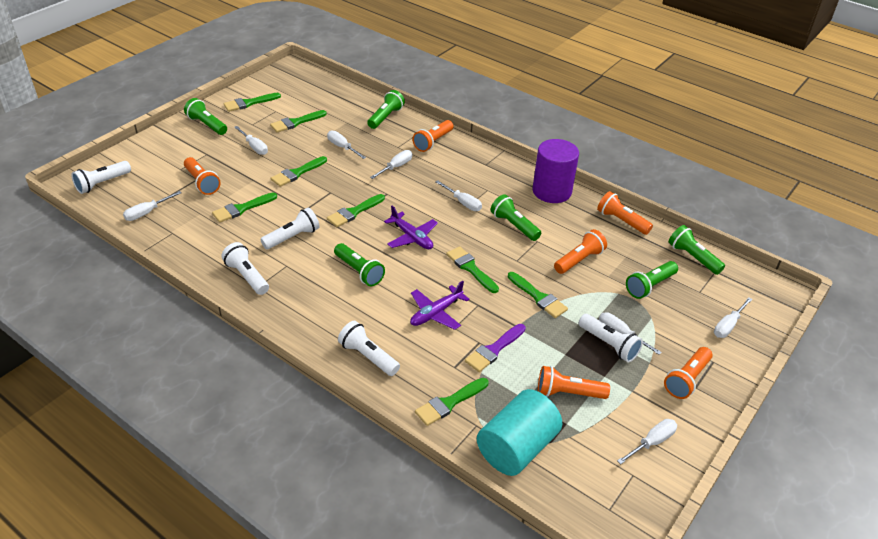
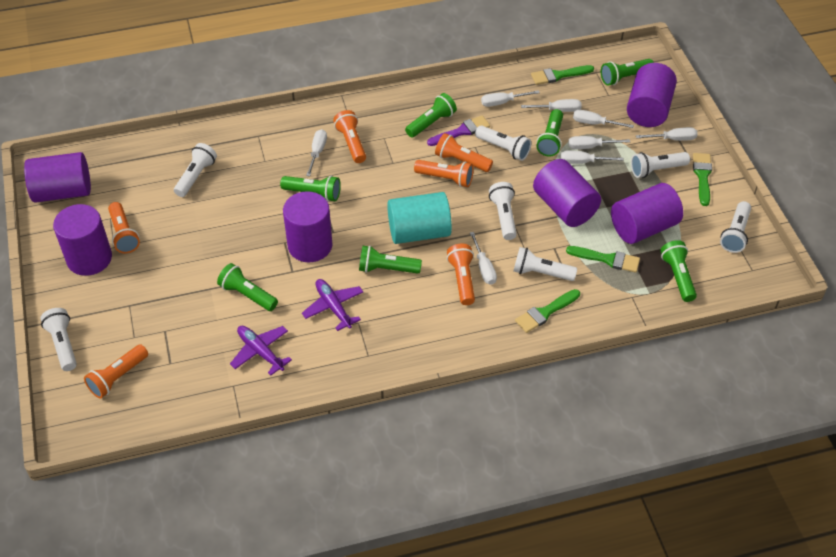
green brush: 8 -> 4
green flashlight: 6 -> 7
purple cylinder: 1 -> 6
white flashlight: 5 -> 7

